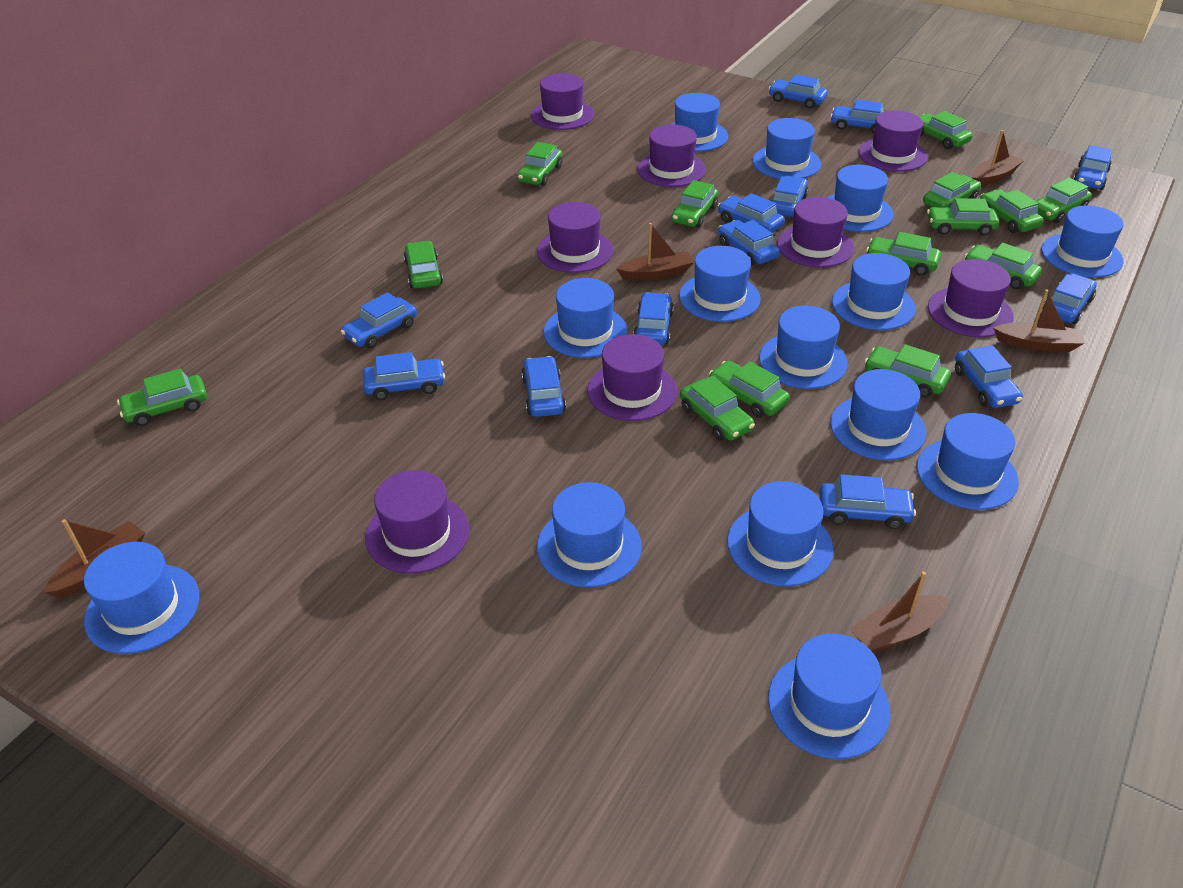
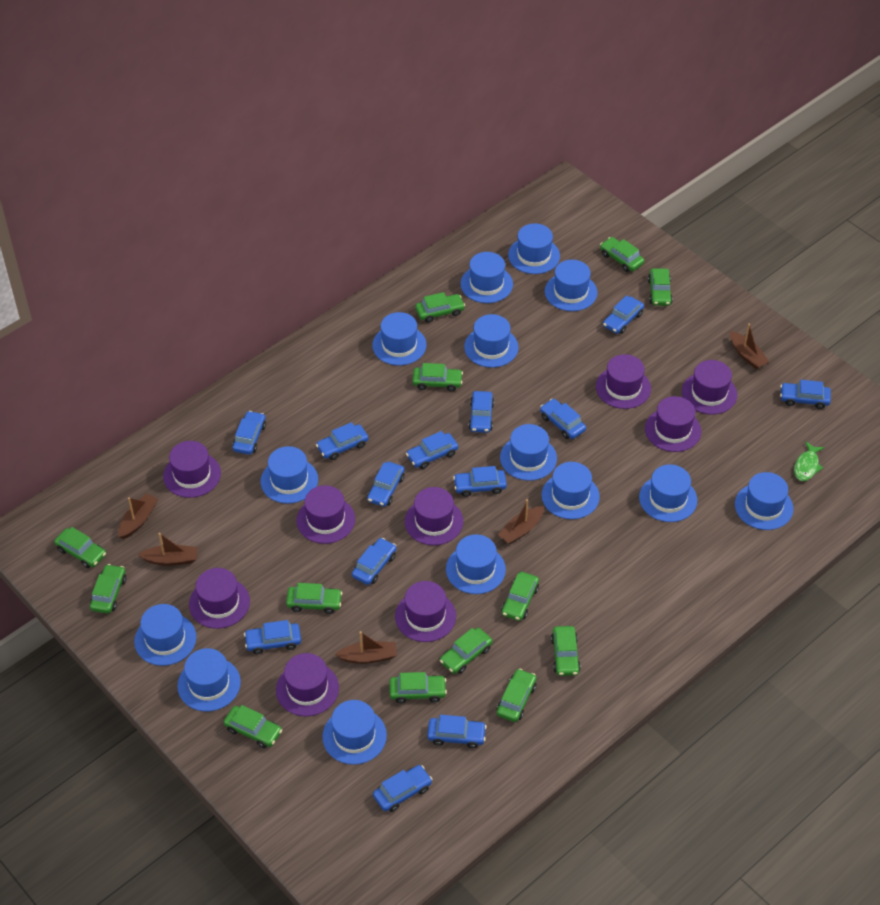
green car: 14 -> 13
green fish: 0 -> 1
purple hat: 8 -> 9

